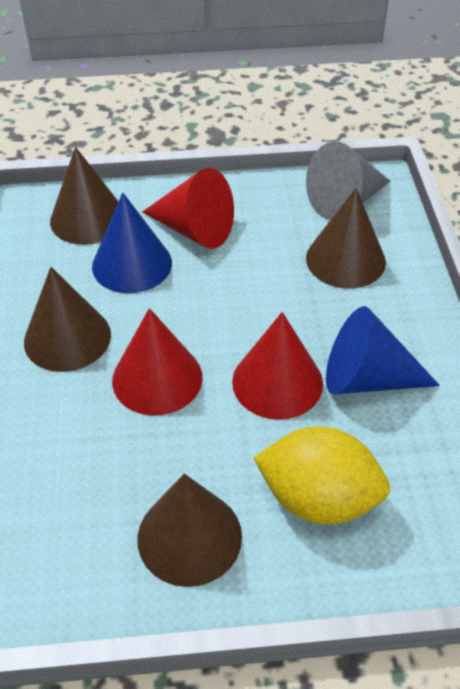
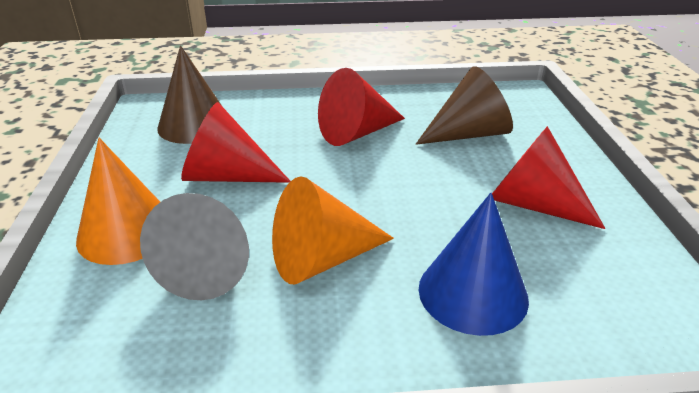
blue cone: 2 -> 1
brown cone: 4 -> 2
orange cone: 0 -> 2
yellow lemon: 1 -> 0

